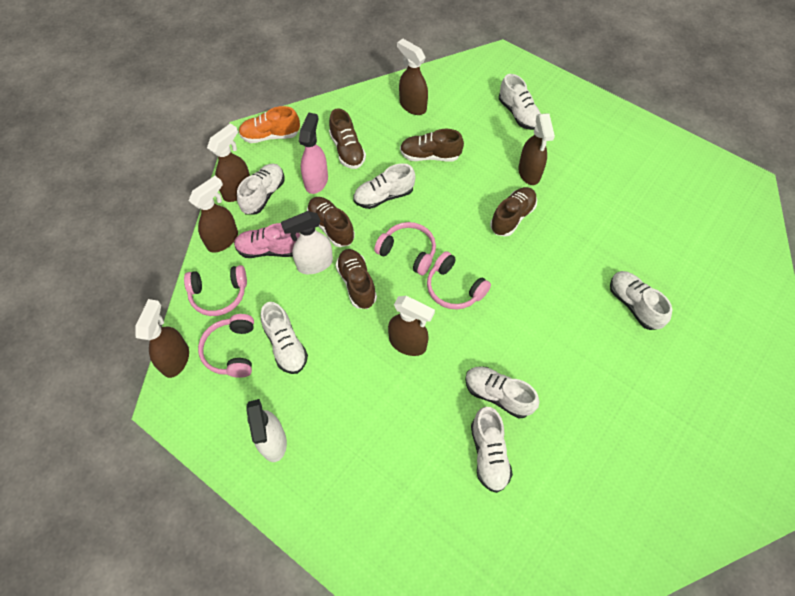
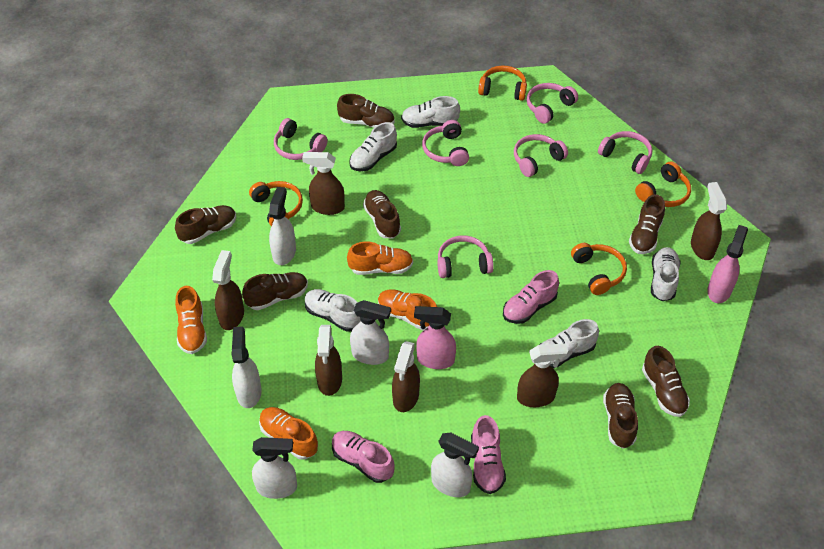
brown shoe: 5 -> 7
orange headphones: 0 -> 4
orange shoe: 1 -> 4
pink headphones: 4 -> 6
pink shoe: 1 -> 3
pink spray bottle: 1 -> 2
white shoe: 7 -> 5
white spray bottle: 2 -> 5

